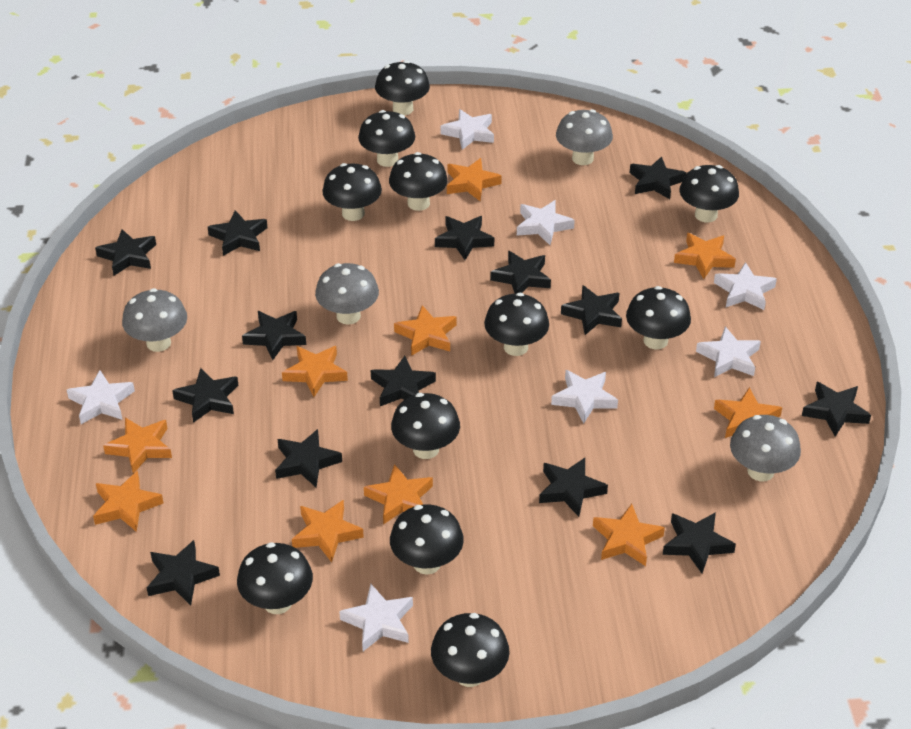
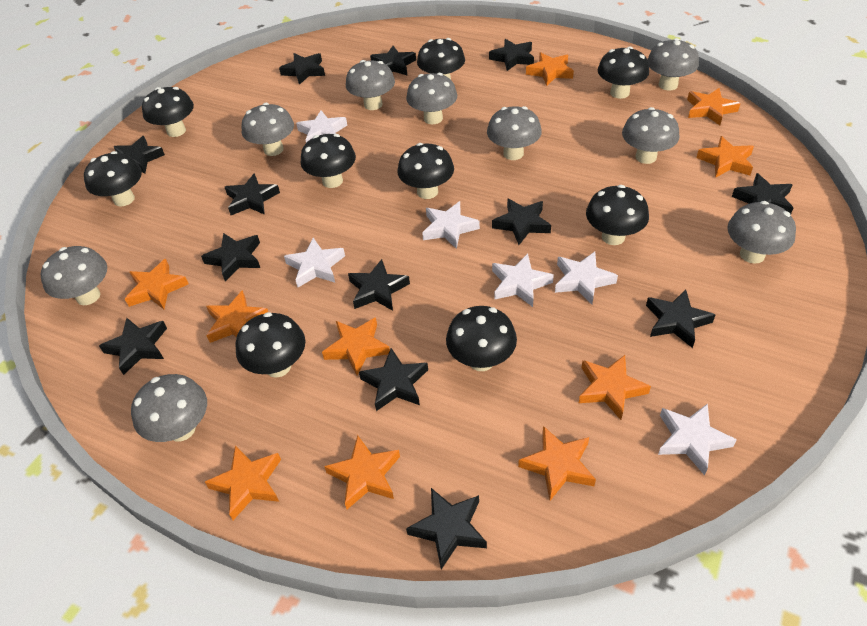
black mushroom: 11 -> 9
black star: 14 -> 13
grey mushroom: 4 -> 9
white star: 7 -> 6

